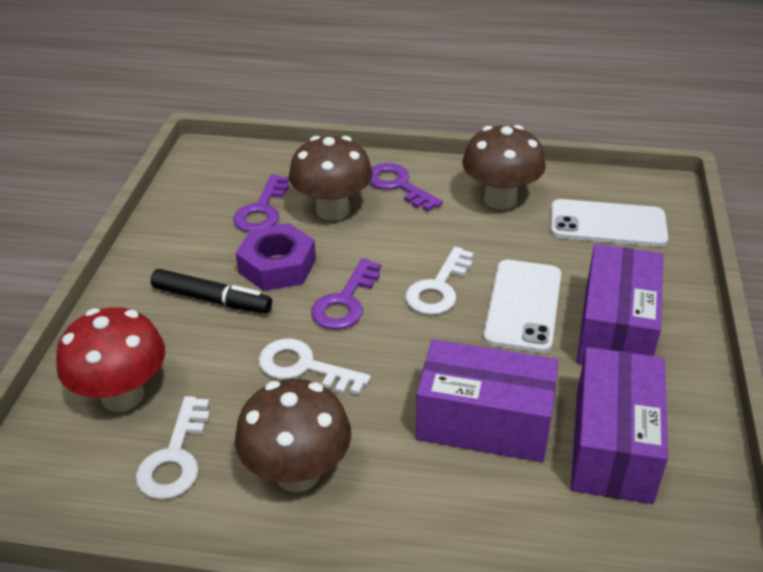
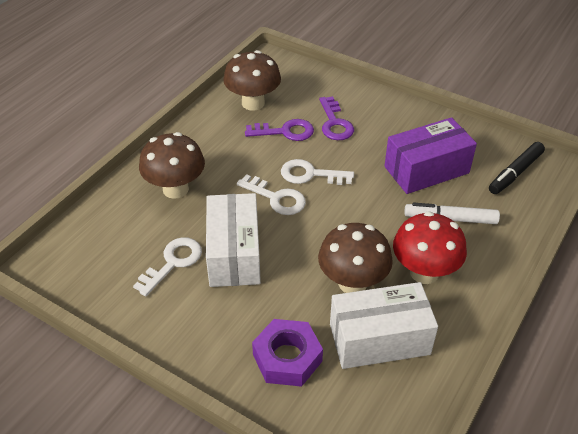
purple box: 3 -> 1
purple key: 3 -> 2
white box: 0 -> 2
white marker: 0 -> 1
white phone: 2 -> 0

